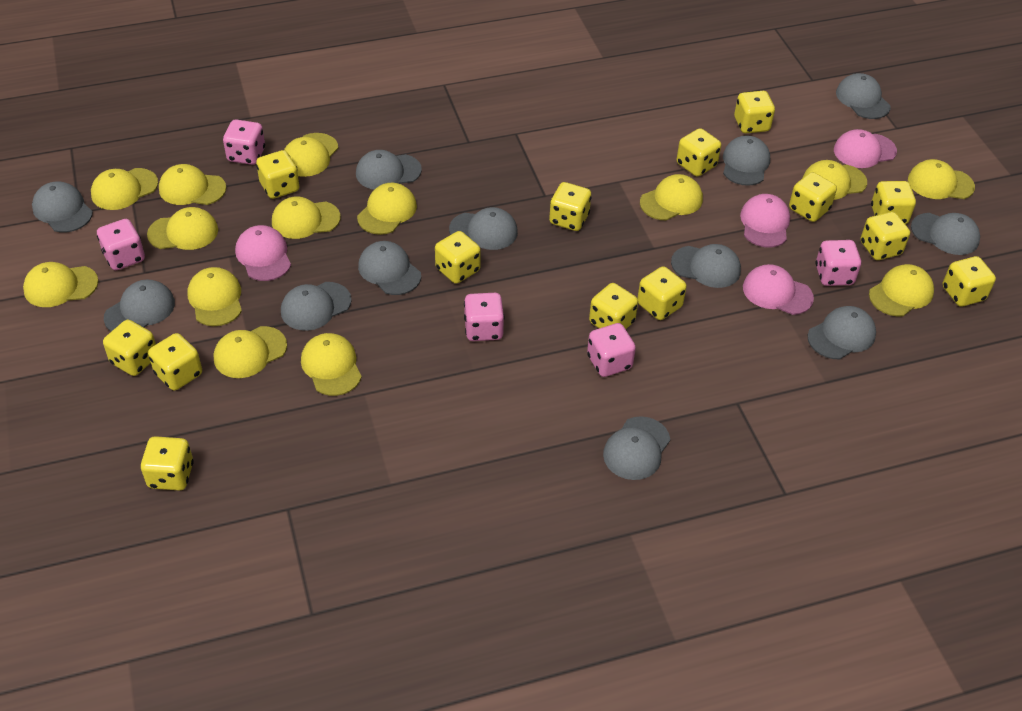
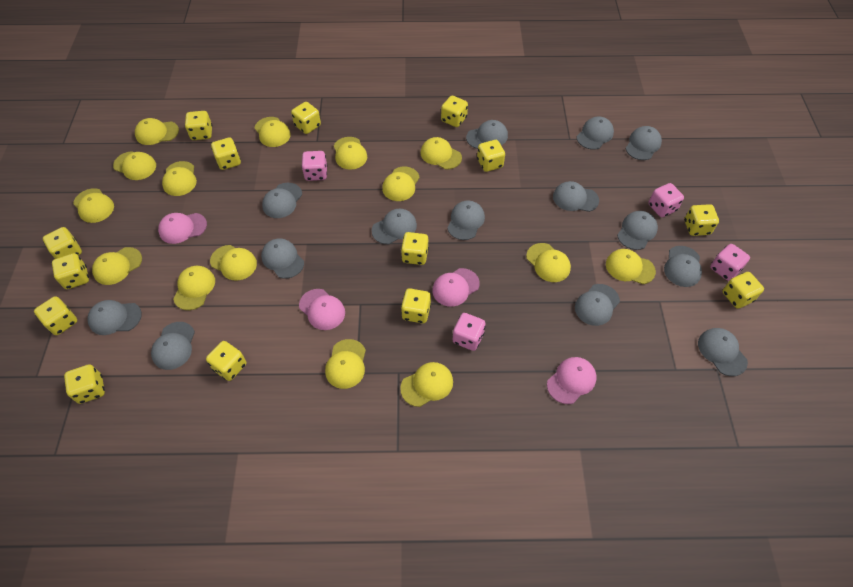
grey cap: 12 -> 14
pink dice: 5 -> 4
yellow cap: 14 -> 15

